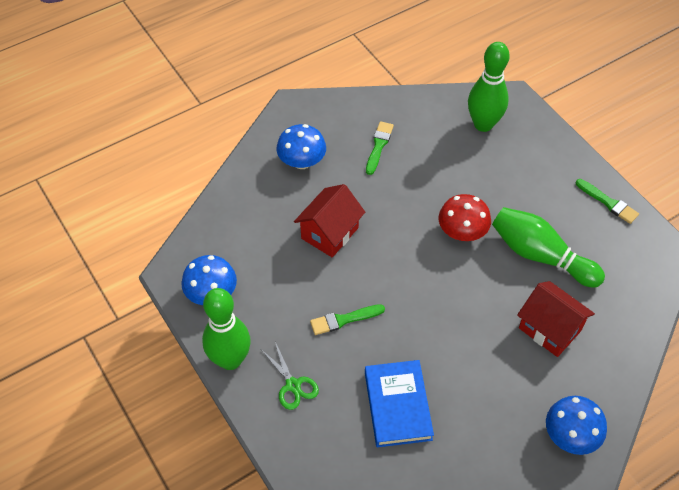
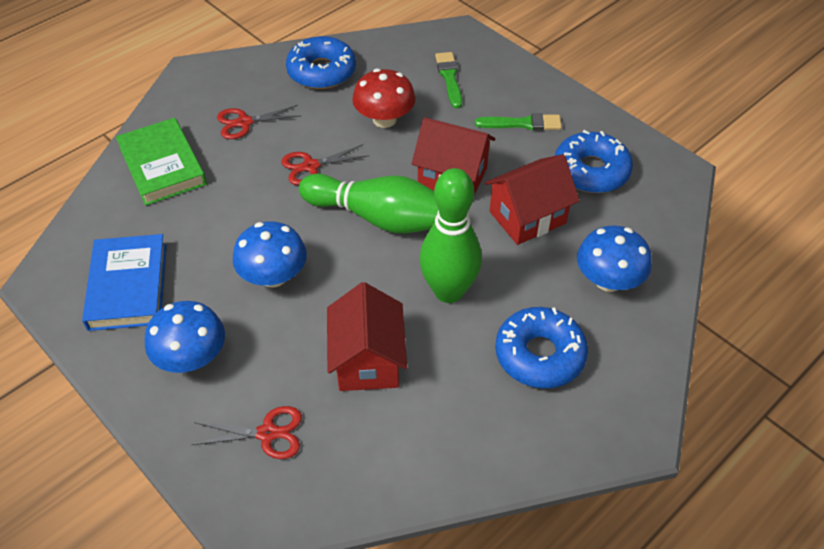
blue donut: 0 -> 3
green book: 0 -> 1
green bowling pin: 3 -> 2
green brush: 3 -> 2
green scissors: 1 -> 0
red house: 2 -> 3
red scissors: 0 -> 3

